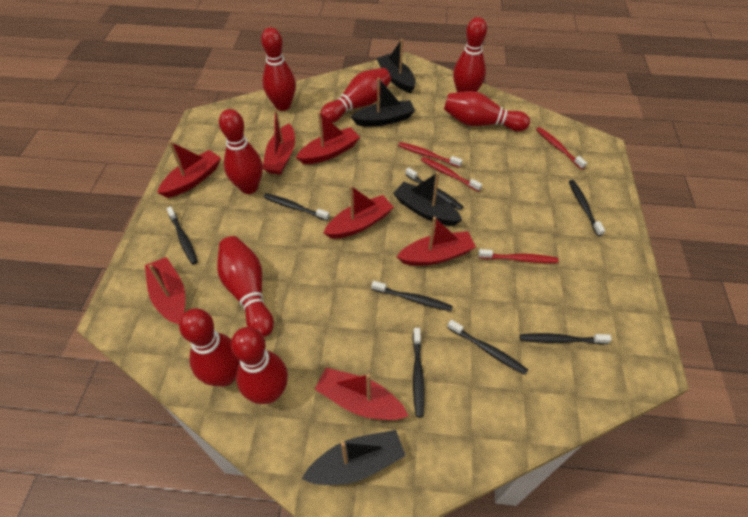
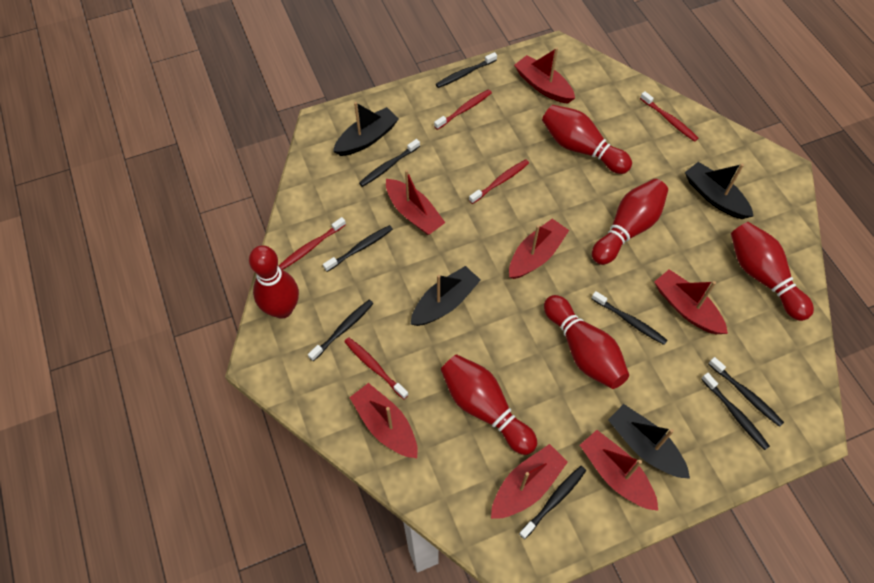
red bowling pin: 8 -> 6
red toothbrush: 4 -> 5

